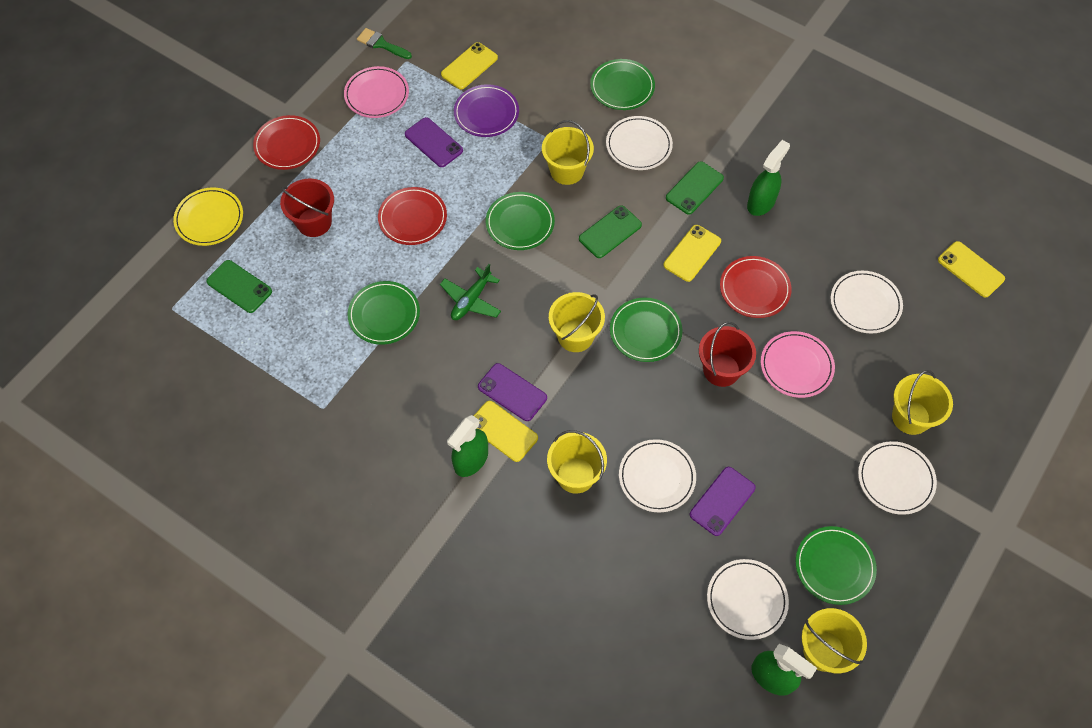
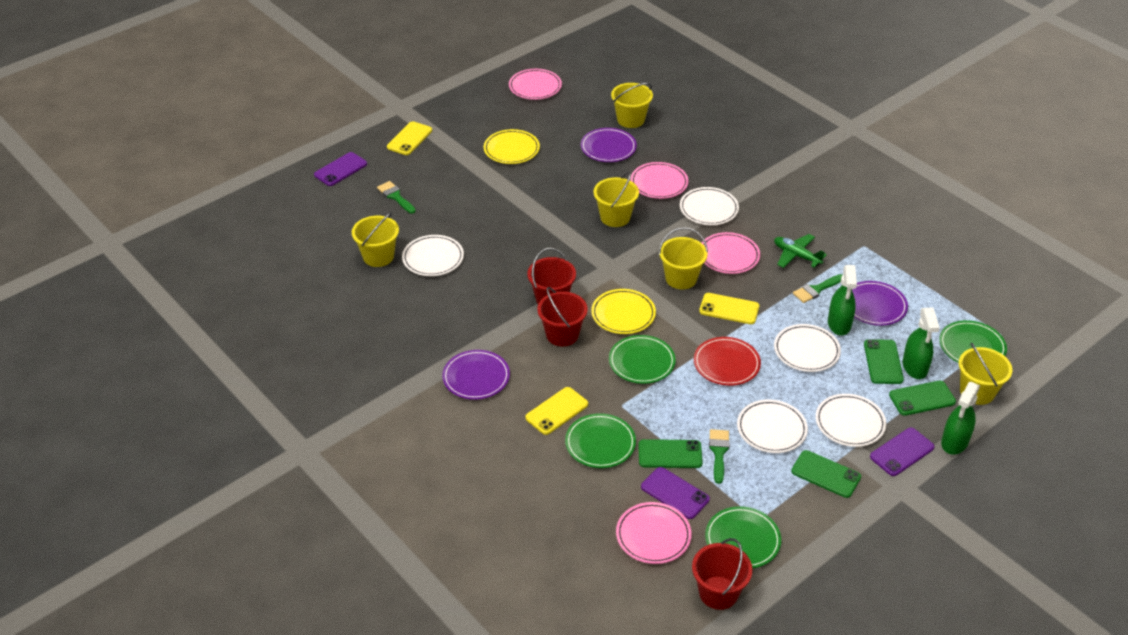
green brush: 1 -> 3
green phone: 3 -> 4
green plate: 5 -> 4
pink plate: 2 -> 4
purple plate: 1 -> 3
red bucket: 2 -> 3
red plate: 3 -> 1
yellow phone: 4 -> 3
yellow plate: 1 -> 2

